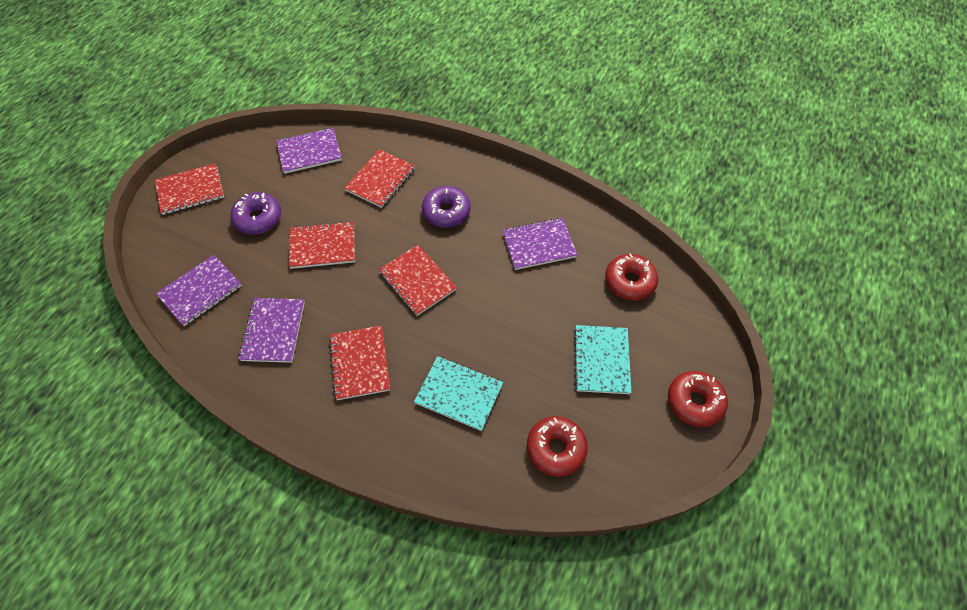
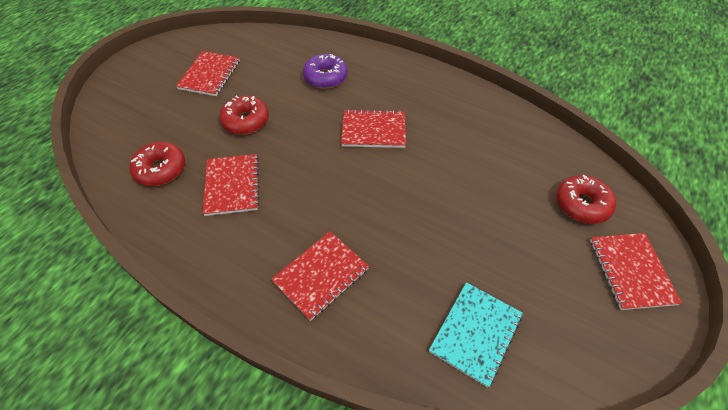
purple donut: 2 -> 1
purple notebook: 4 -> 0
turquoise notebook: 2 -> 1

